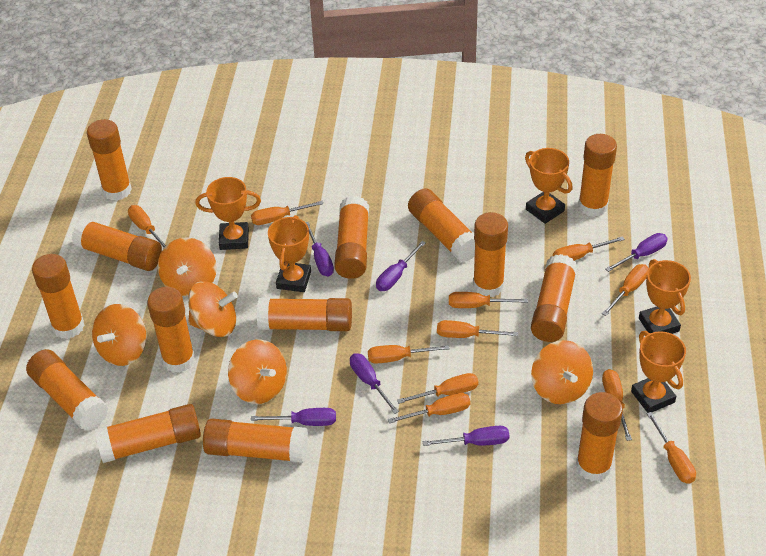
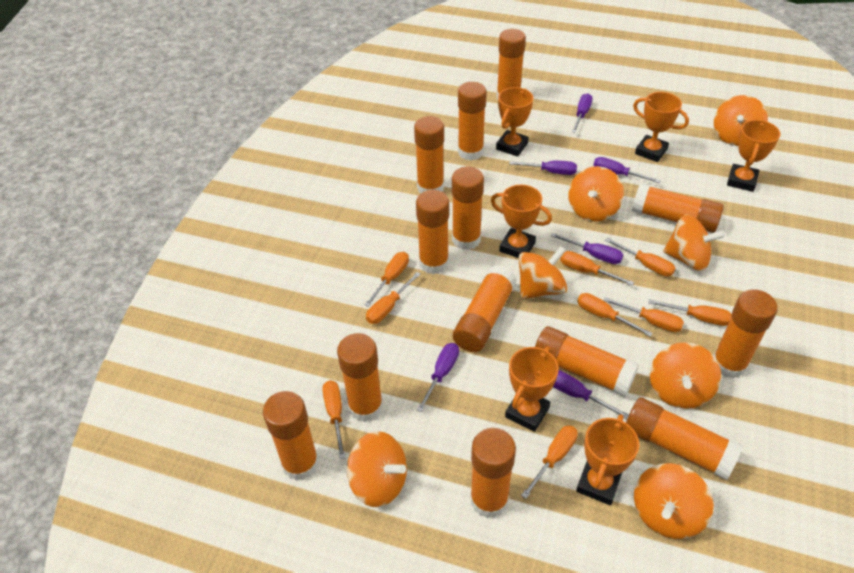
orange glue stick: 14 -> 13
orange screwdriver: 11 -> 9
orange spinning top: 5 -> 7
orange trophy: 5 -> 6

